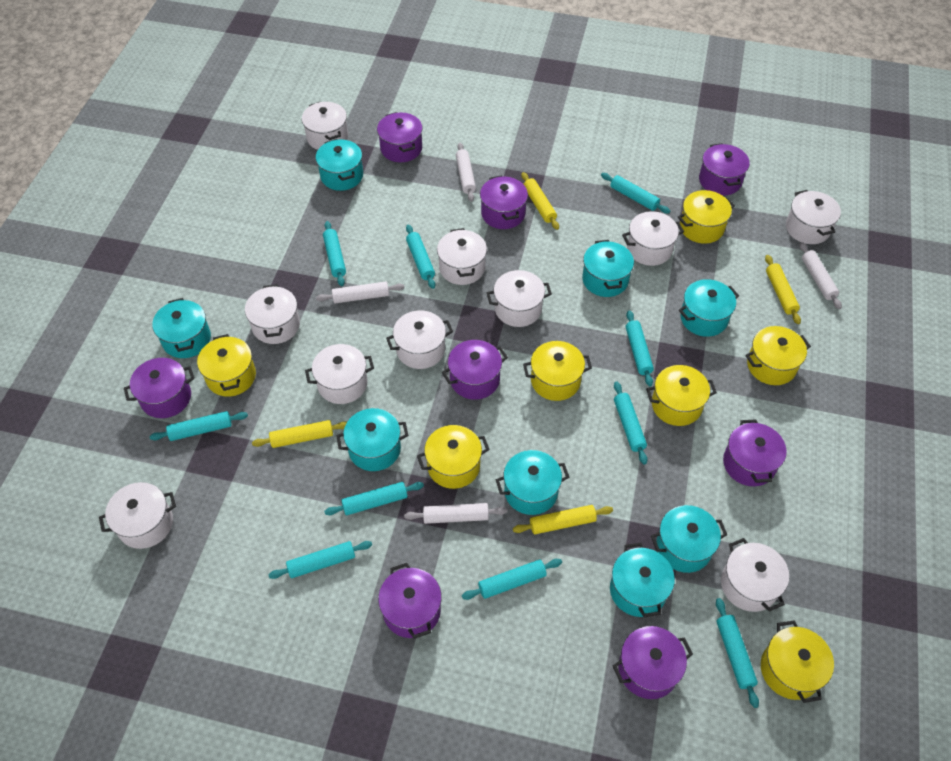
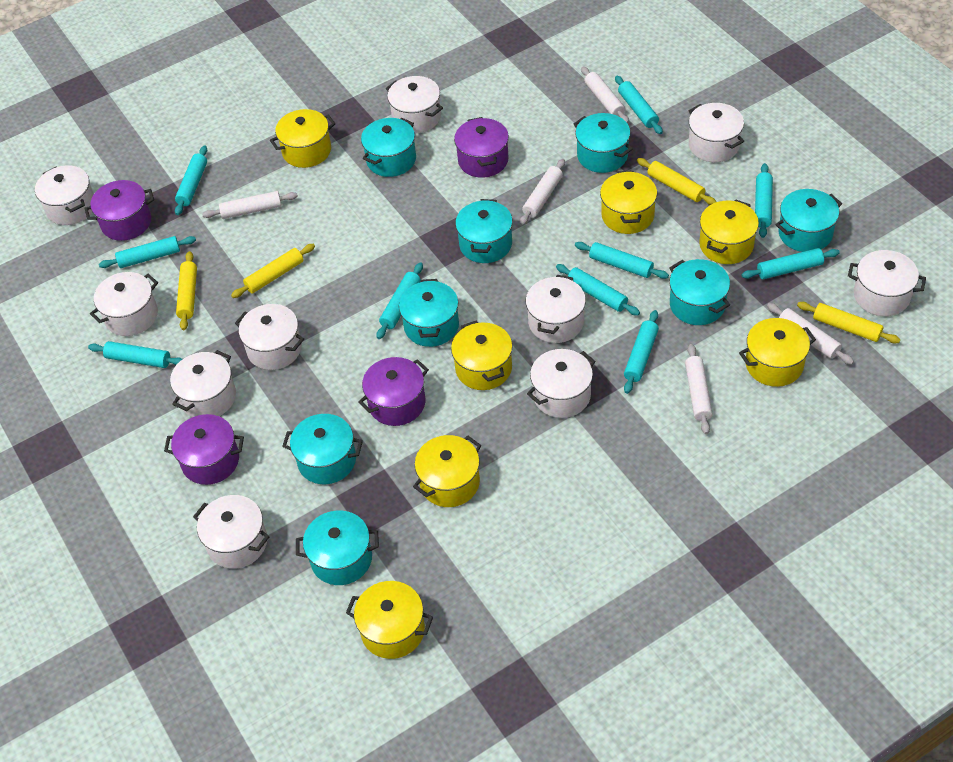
purple pot: 8 -> 4
white rolling pin: 4 -> 5

